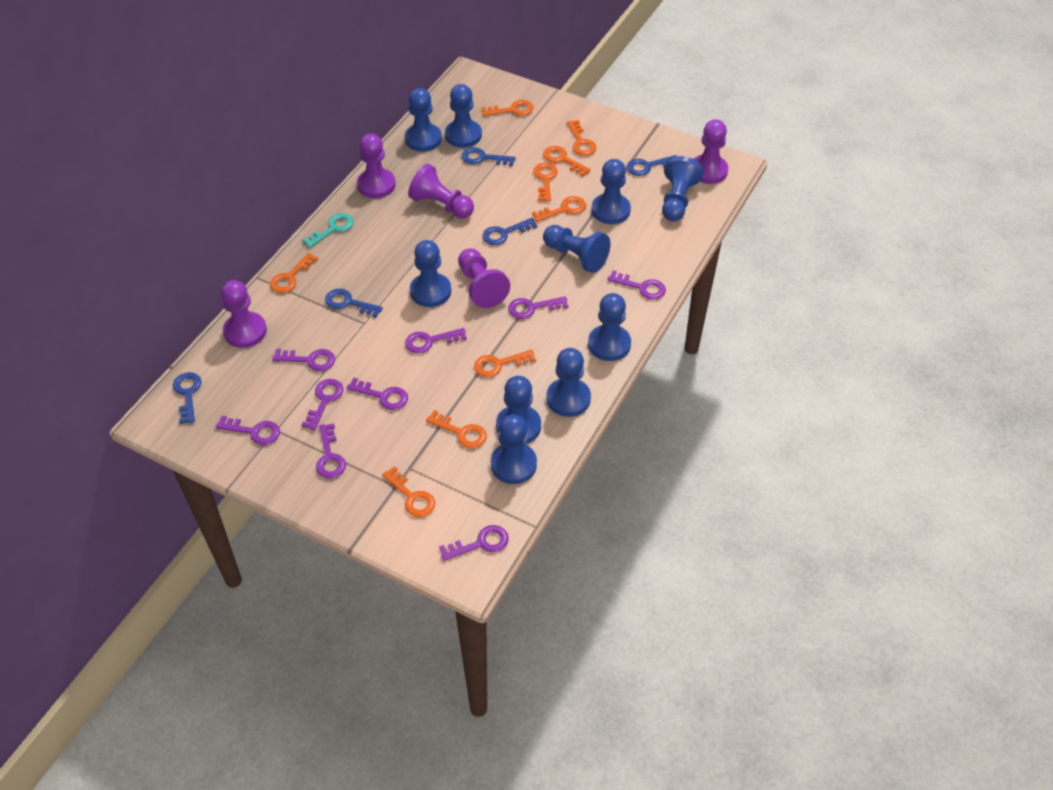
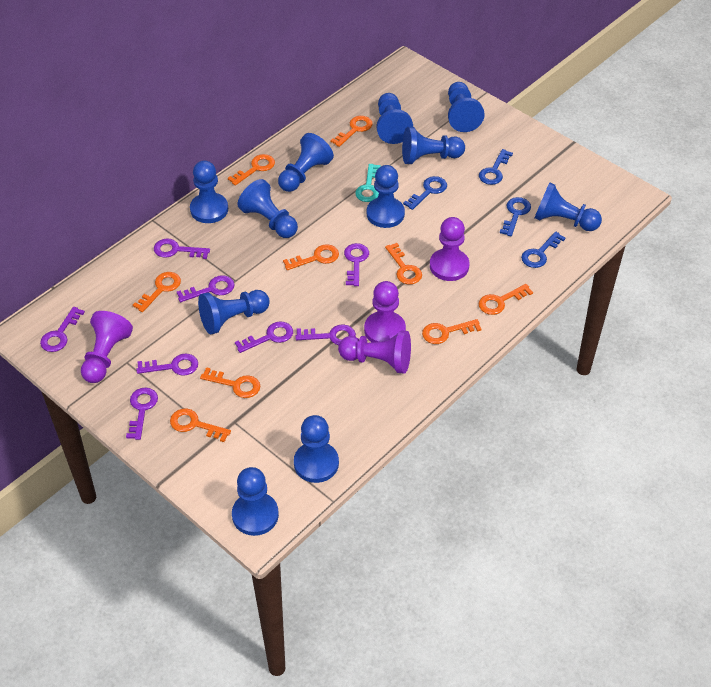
blue key: 5 -> 4
blue pawn: 10 -> 11
purple key: 9 -> 8
purple pawn: 5 -> 4

